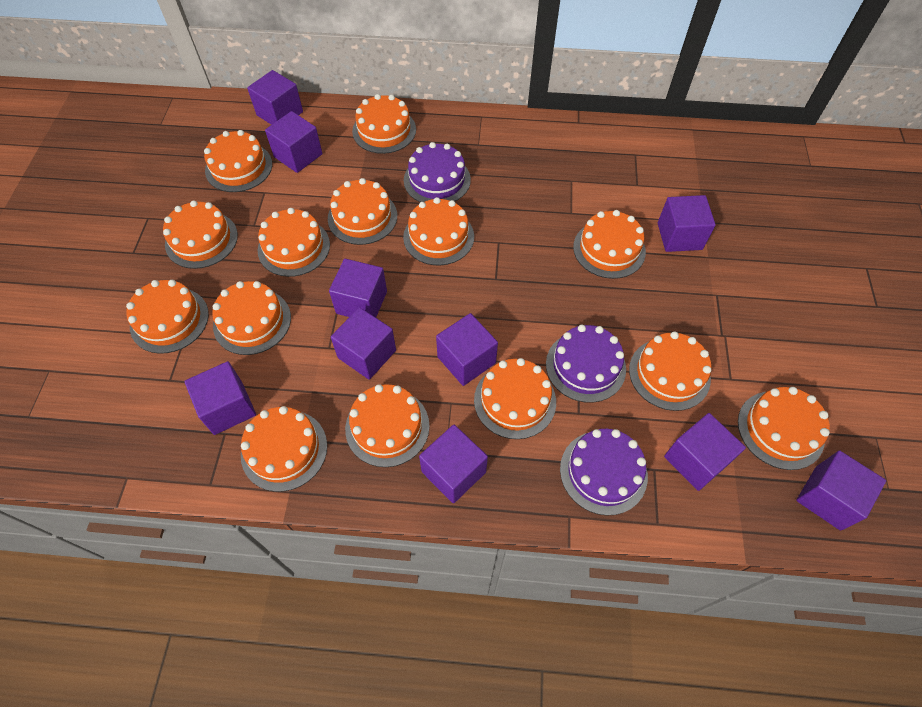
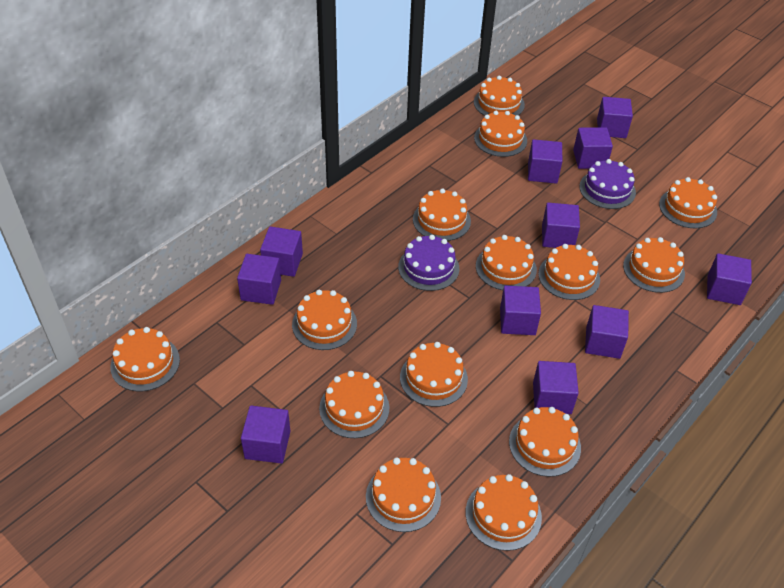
purple cake: 3 -> 2
purple cube: 10 -> 11

